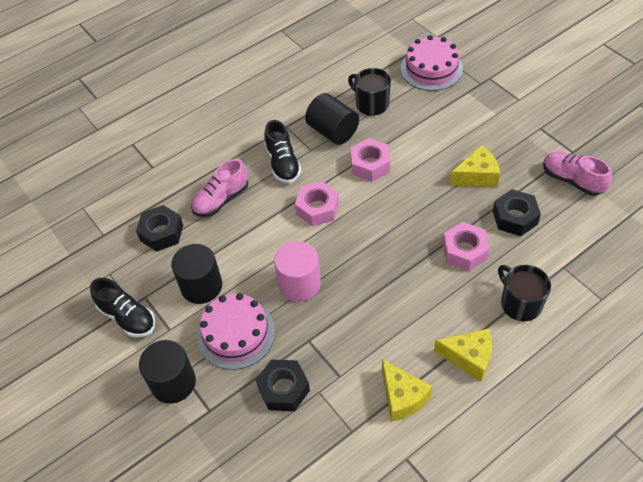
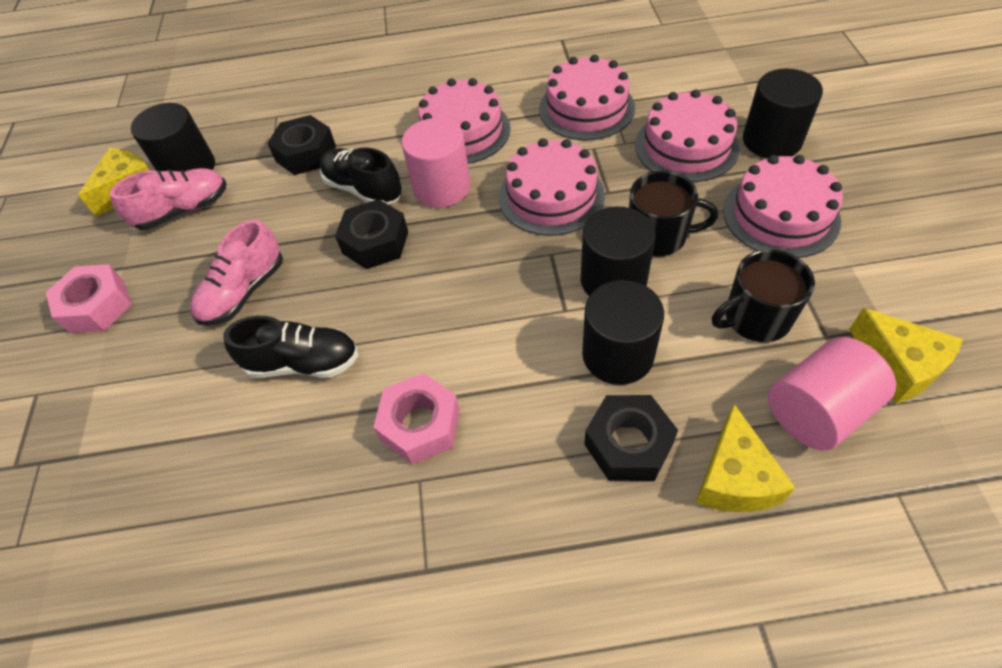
black cylinder: 3 -> 4
pink cake: 2 -> 5
pink cylinder: 1 -> 2
pink nut: 3 -> 2

